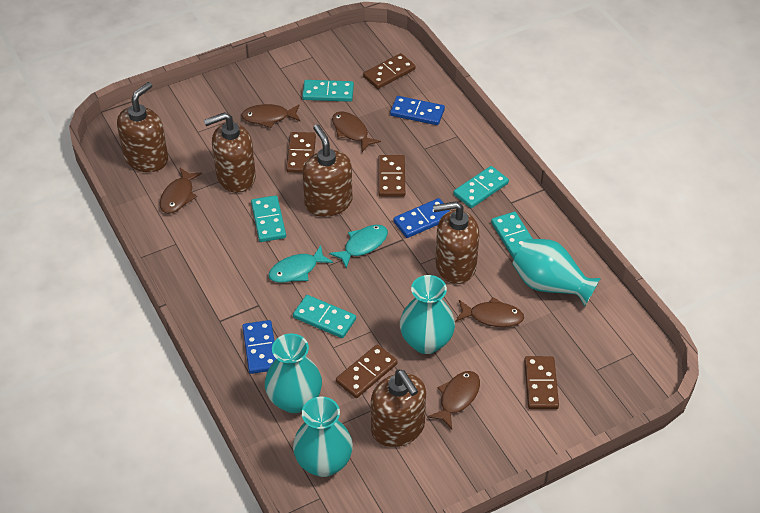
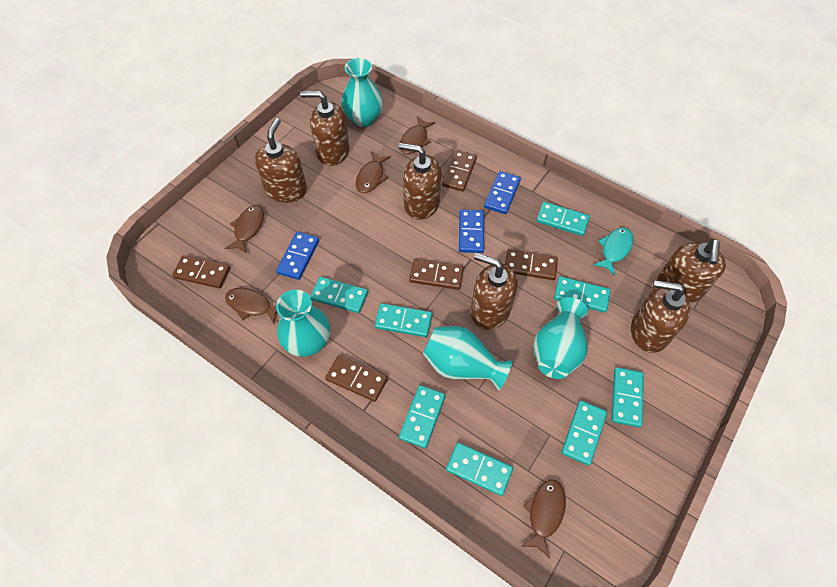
brown soap dispenser: 5 -> 6
turquoise domino: 5 -> 8
turquoise fish: 2 -> 1

